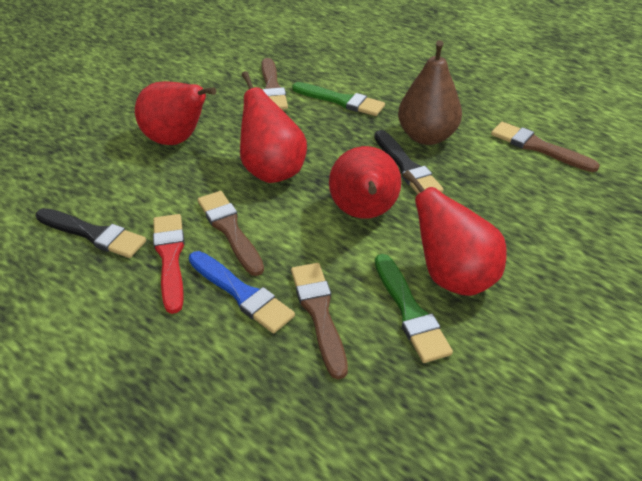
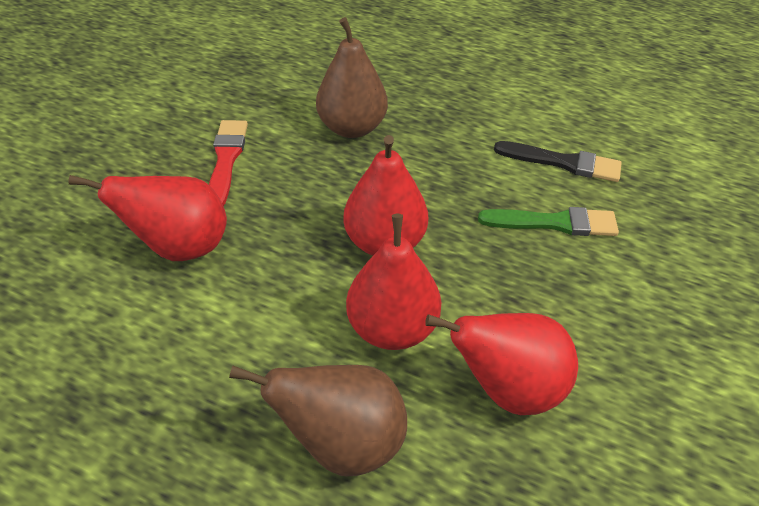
black brush: 2 -> 1
blue brush: 1 -> 0
brown brush: 4 -> 0
brown pear: 1 -> 2
green brush: 2 -> 1

